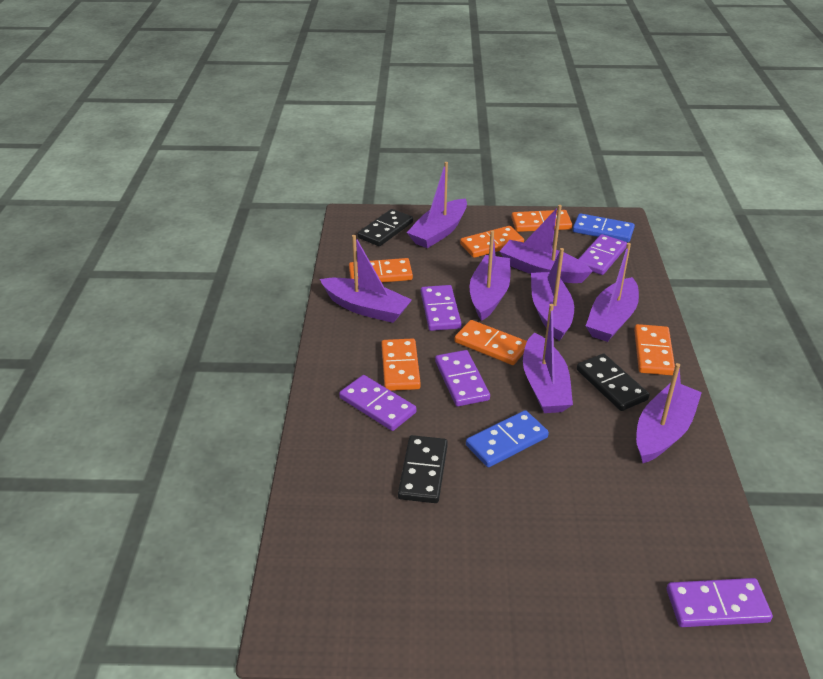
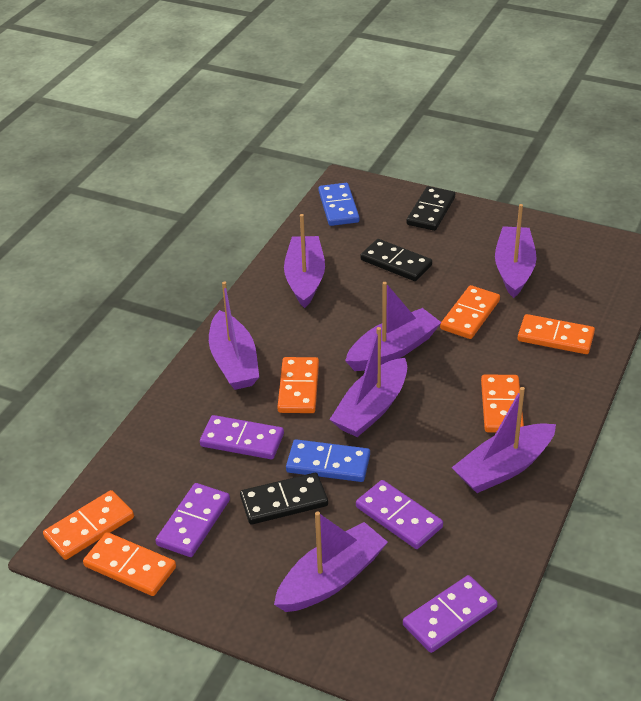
purple boat: 8 -> 7
purple domino: 5 -> 4

